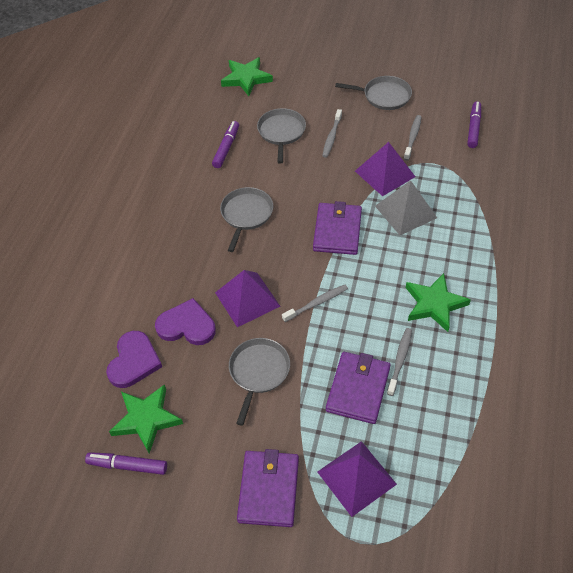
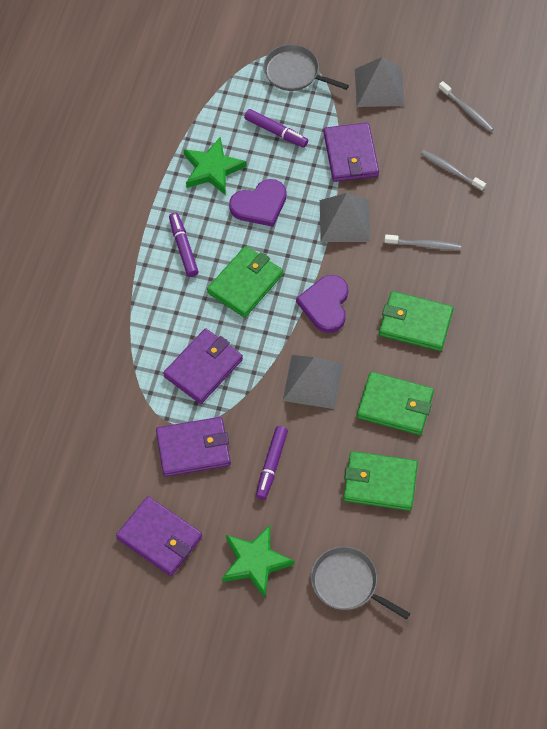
green star: 3 -> 2
green wallet: 0 -> 4
grey pan: 4 -> 2
grey pyramid: 1 -> 3
grey toothbrush: 4 -> 3
purple pyramid: 3 -> 0
purple wallet: 3 -> 4

